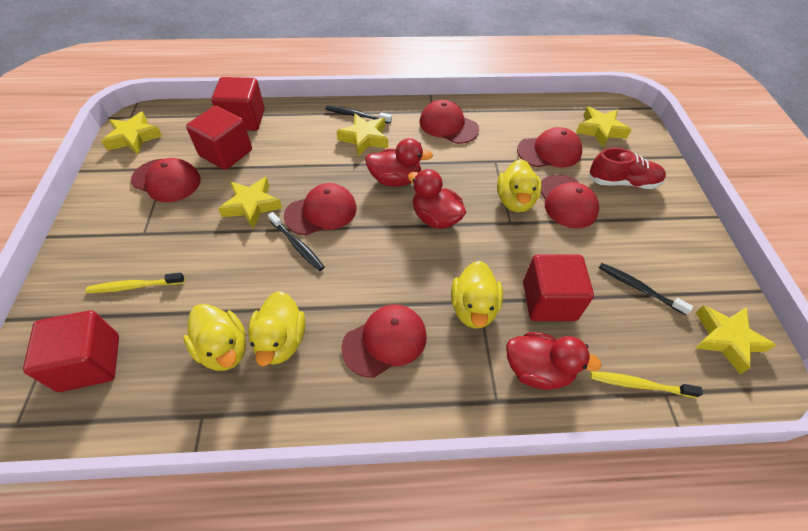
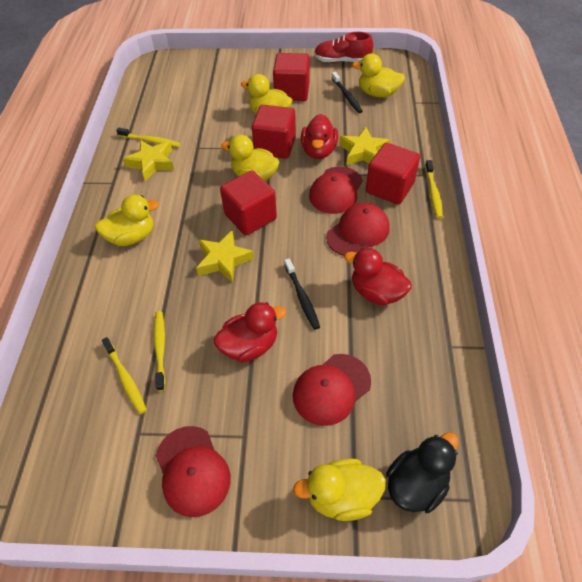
black duck: 0 -> 1
black toothbrush: 3 -> 2
red cap: 6 -> 4
yellow duck: 4 -> 5
yellow star: 5 -> 3
yellow toothbrush: 2 -> 4

